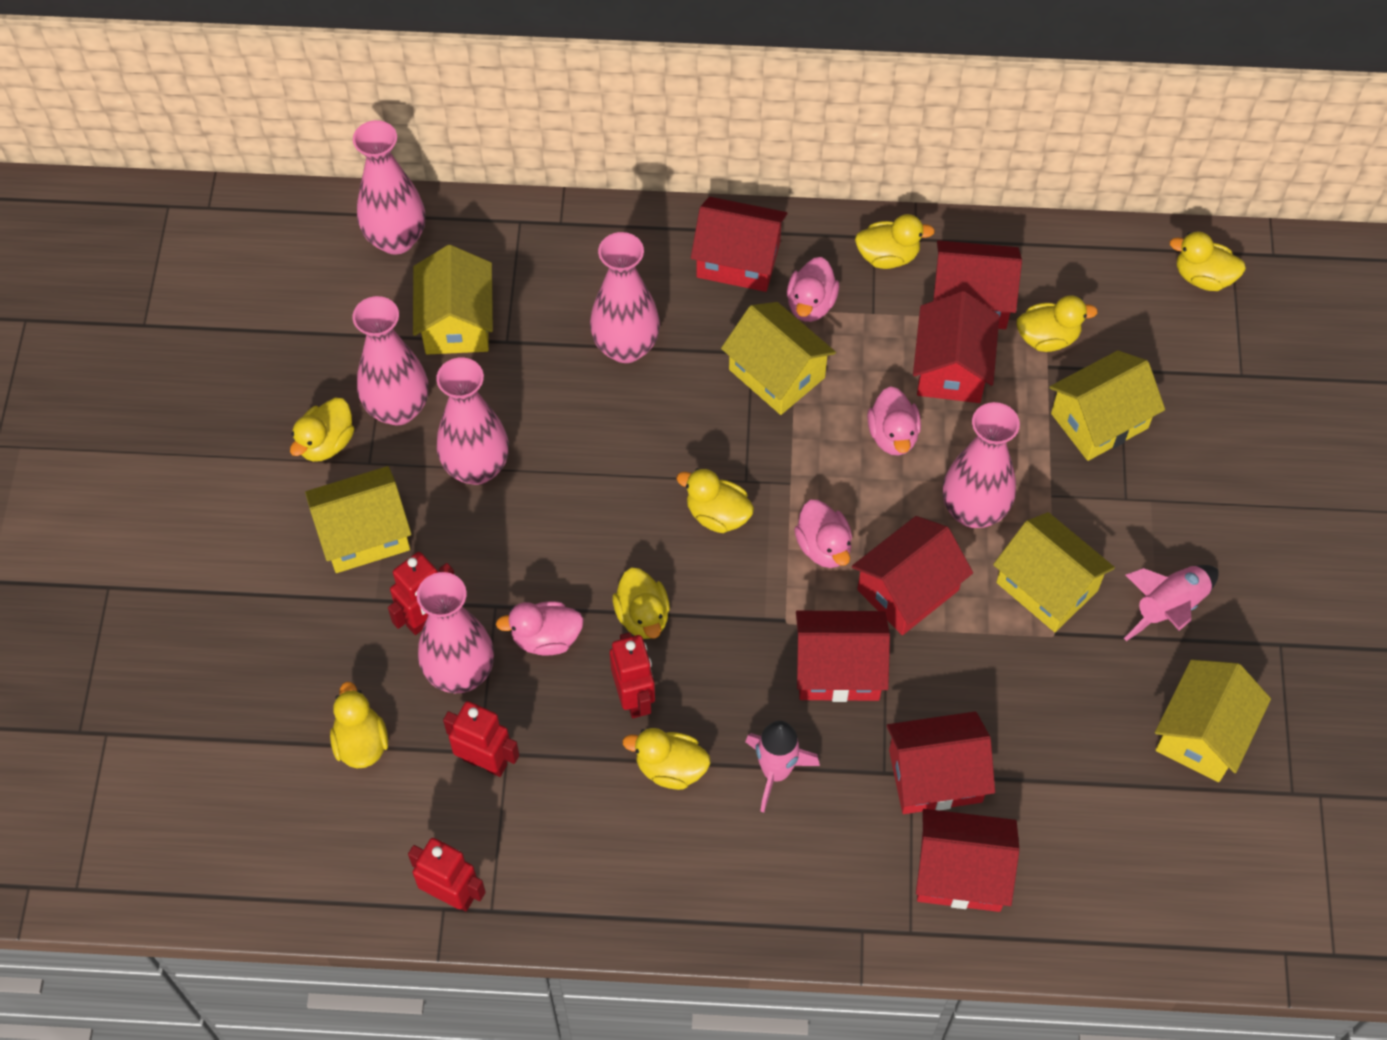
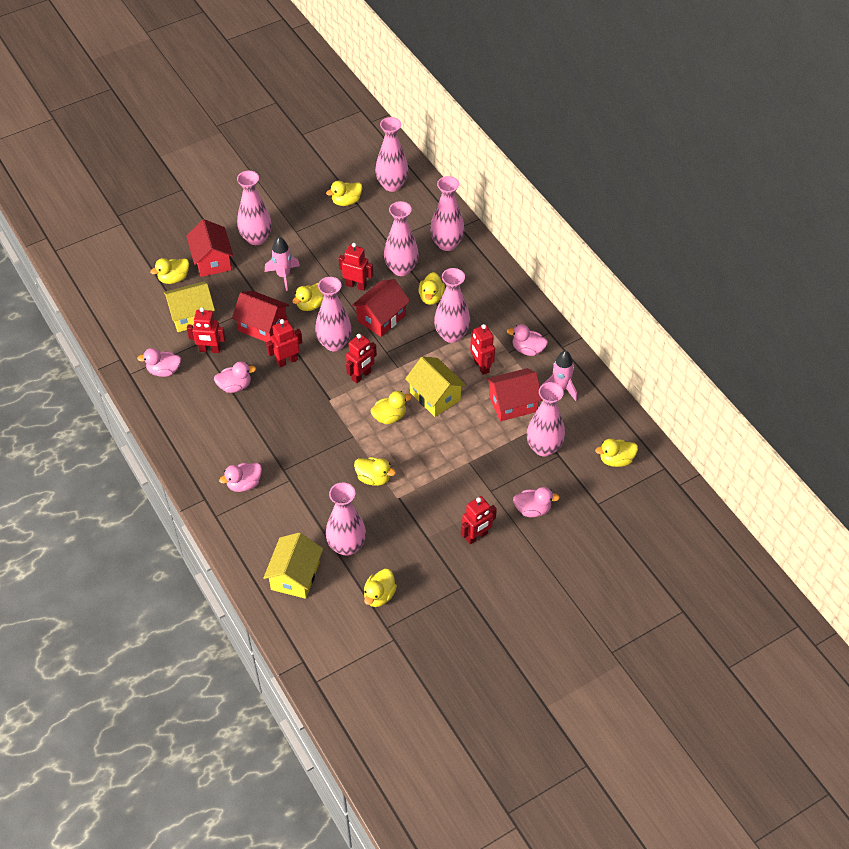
pink duck: 4 -> 5
pink vase: 6 -> 8
red house: 7 -> 4
red robot: 4 -> 6
yellow house: 6 -> 3

